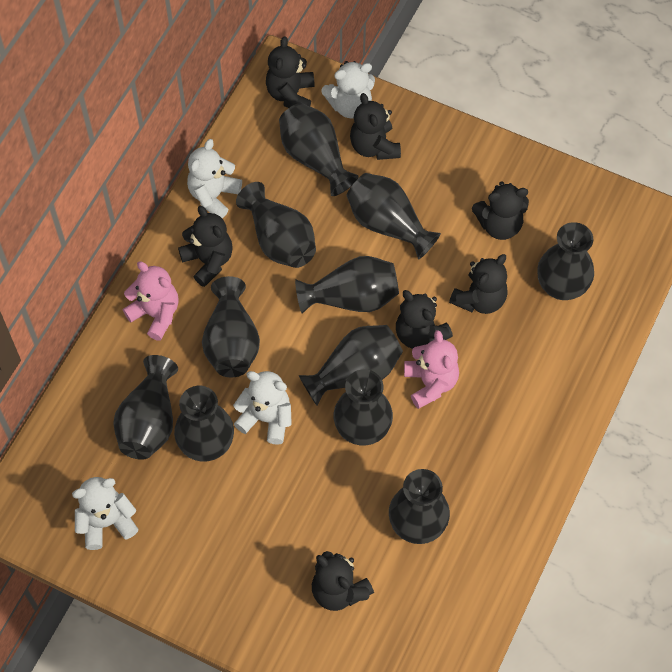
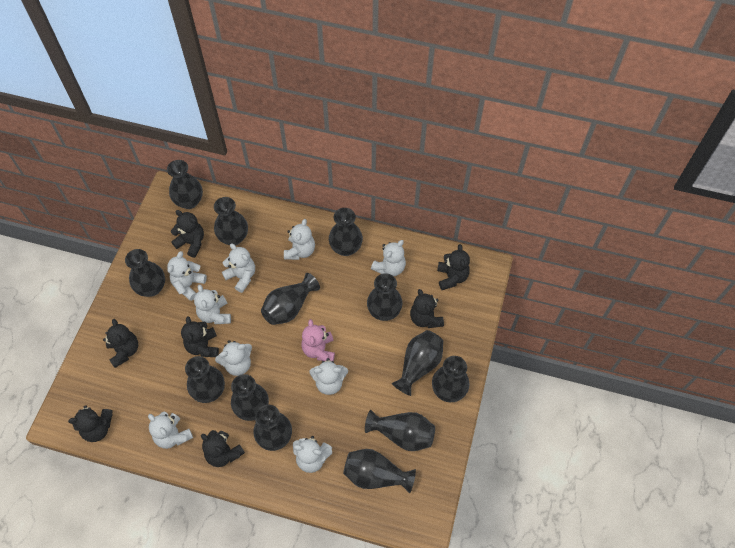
black vase: 11 -> 13
pink teddy bear: 2 -> 1
white teddy bear: 4 -> 9

